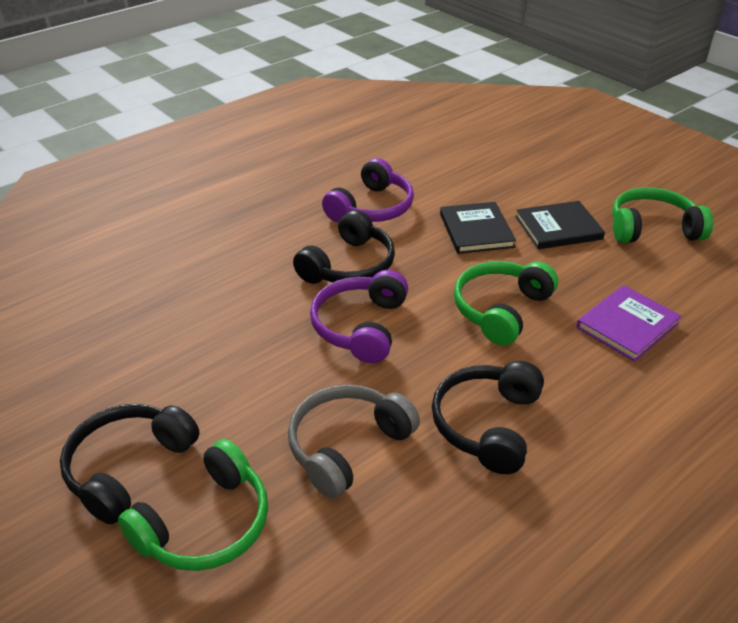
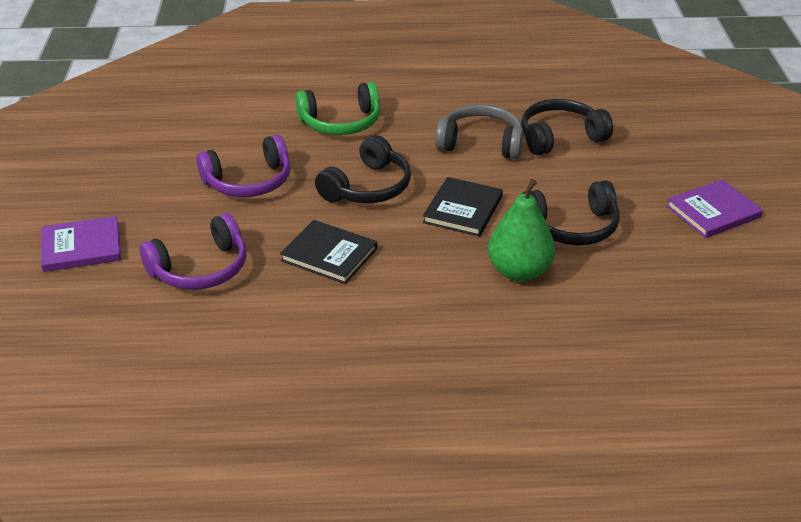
green headphones: 3 -> 1
green pear: 0 -> 1
purple book: 1 -> 2

